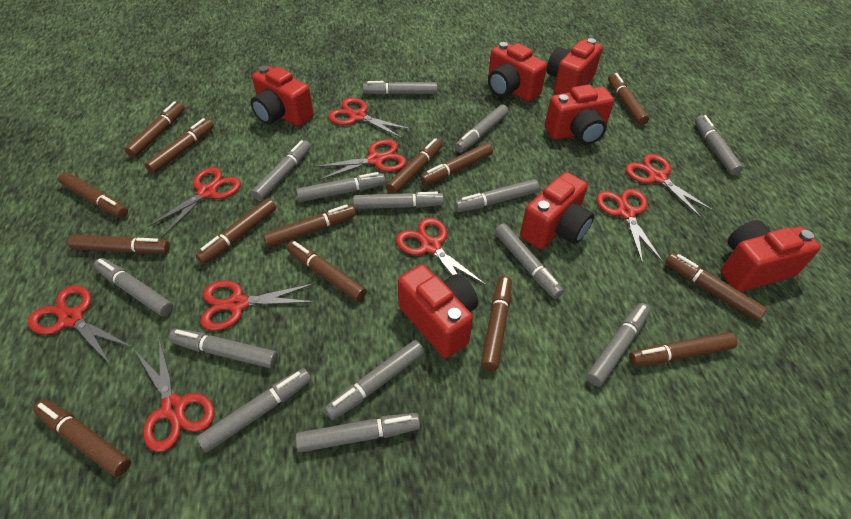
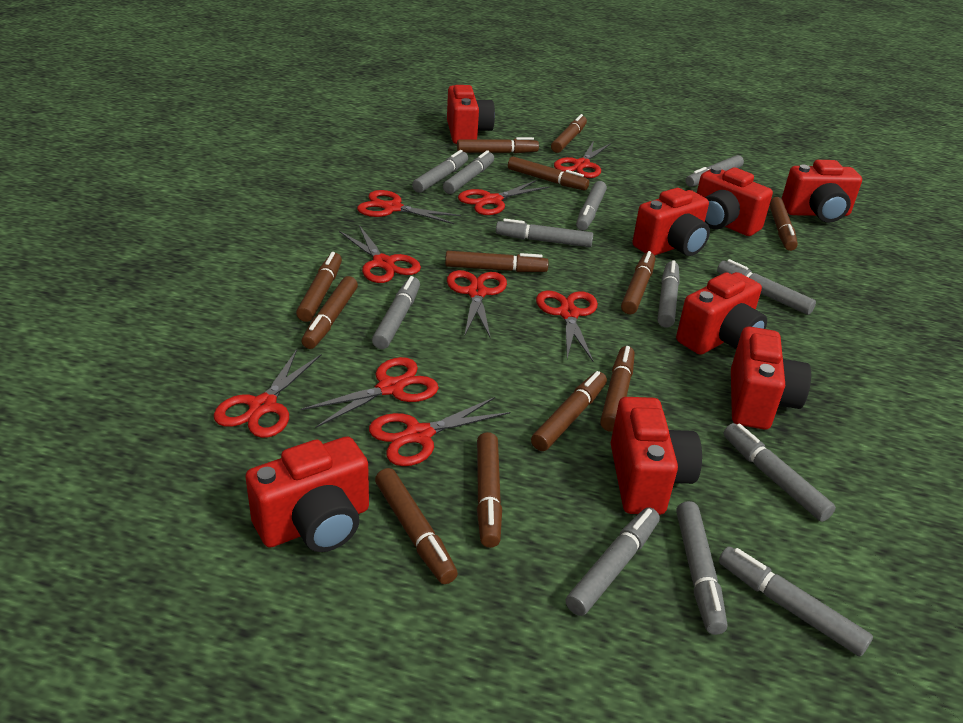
brown marker: 14 -> 12
grey marker: 14 -> 12
red camera: 7 -> 8

